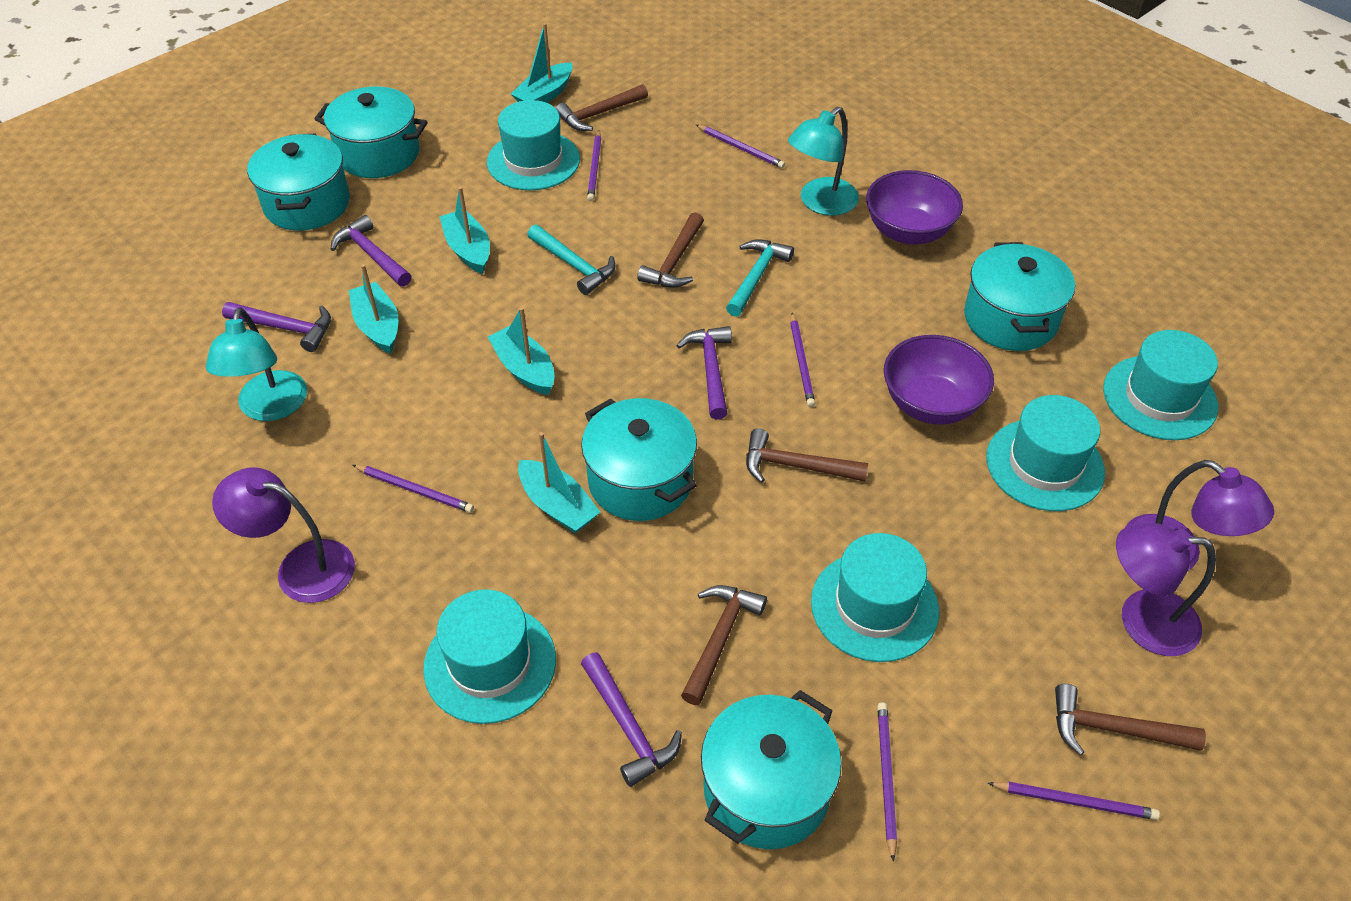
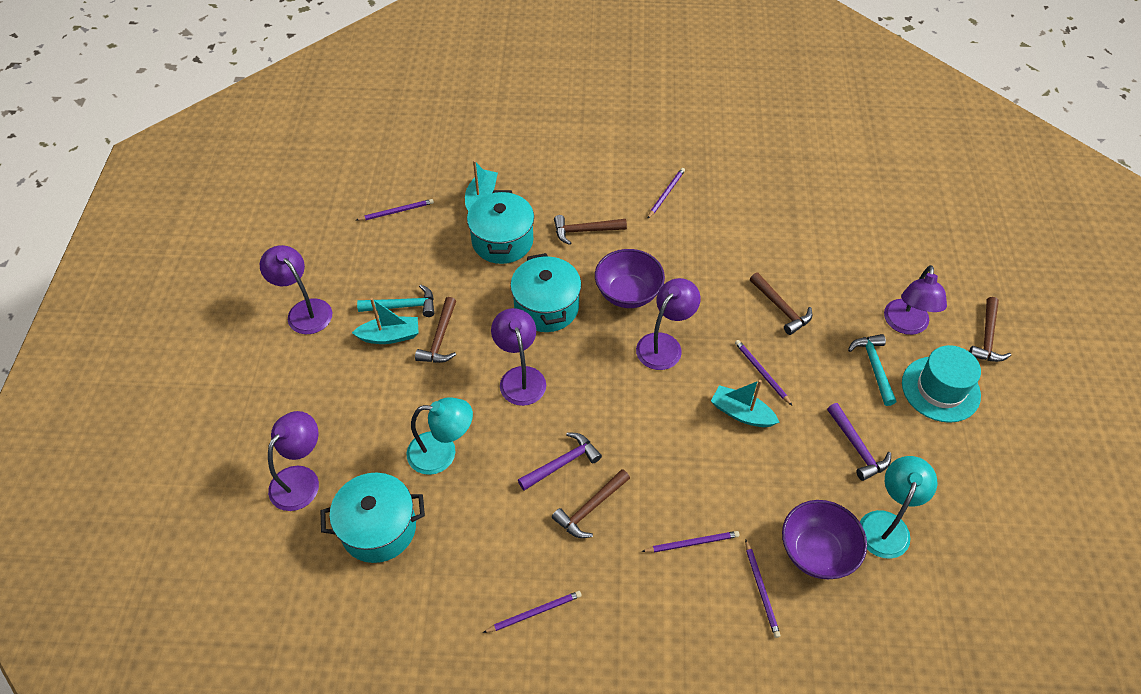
purple hammer: 4 -> 2
purple lamp: 3 -> 5
turquoise boat: 5 -> 3
turquoise hat: 5 -> 1
turquoise pot: 5 -> 3

